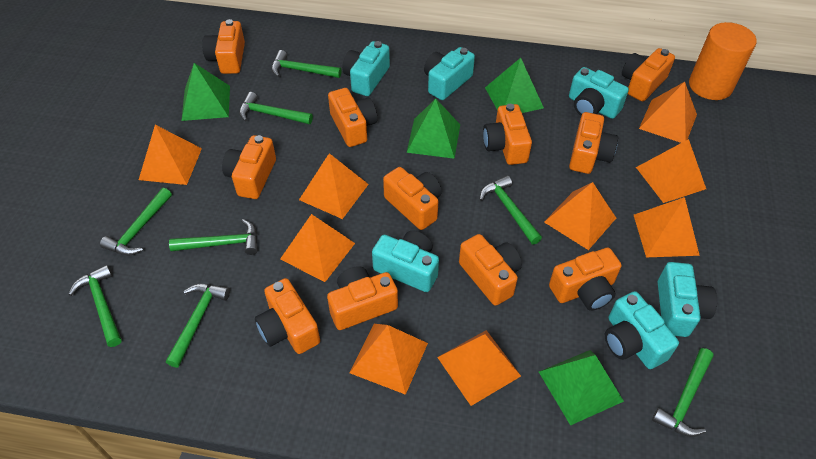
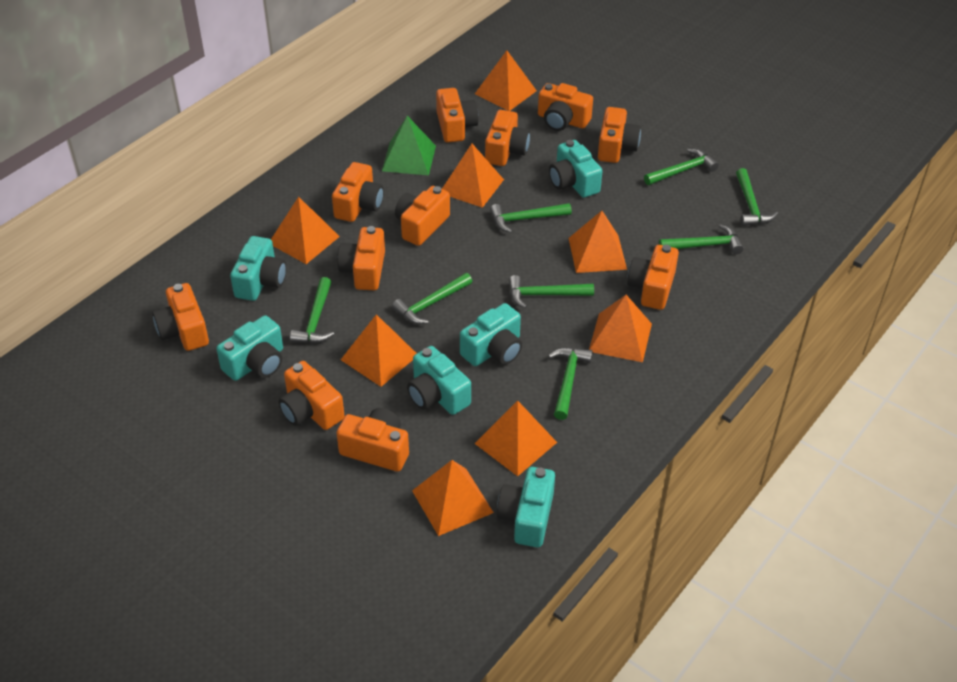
green pyramid: 4 -> 1
orange cylinder: 1 -> 0
orange pyramid: 9 -> 8

